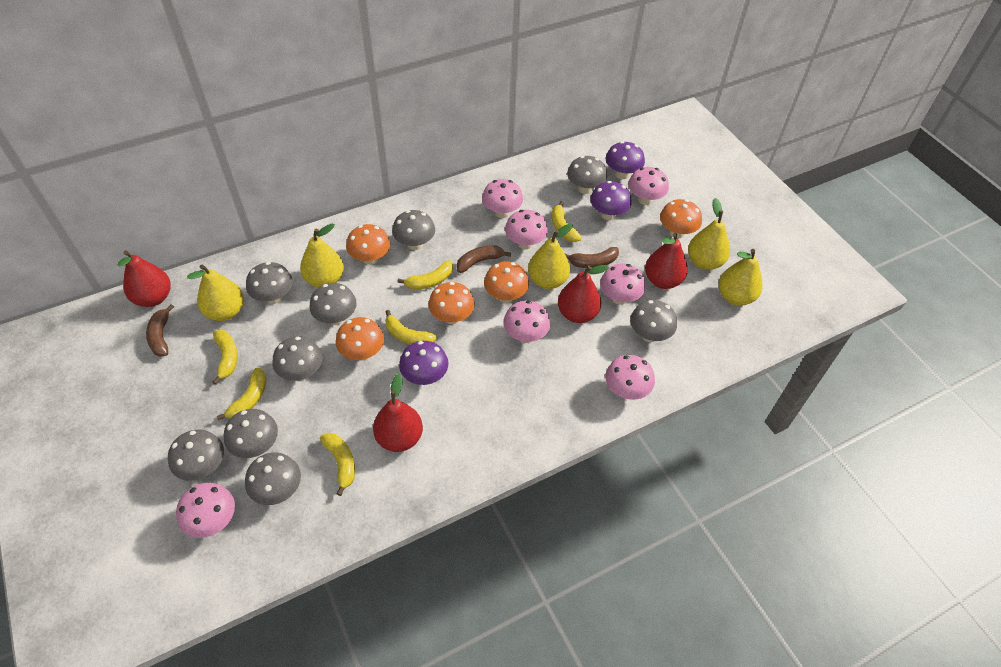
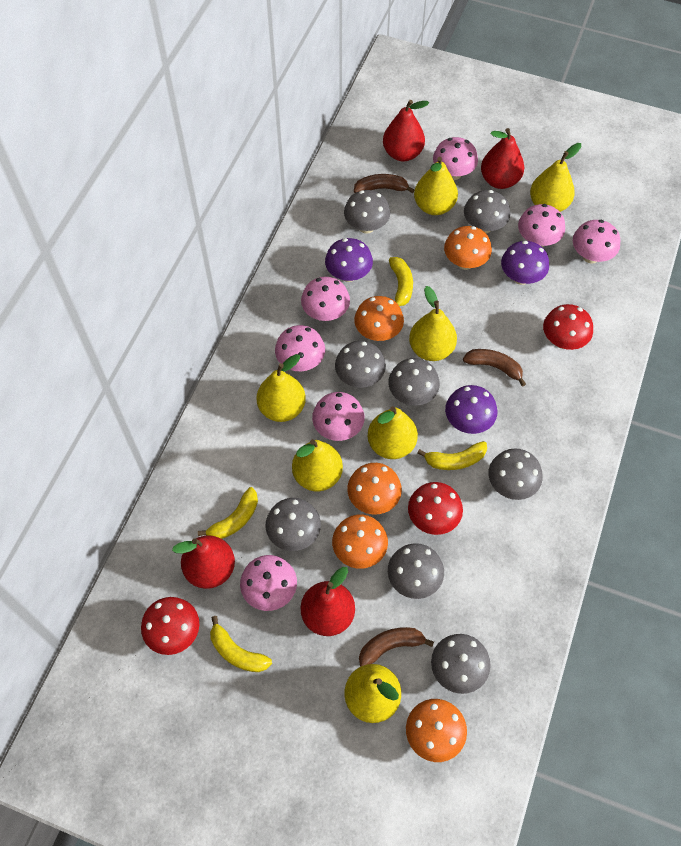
grey mushroom: 9 -> 8
red mushroom: 0 -> 3
yellow banana: 6 -> 4
yellow pear: 5 -> 7

